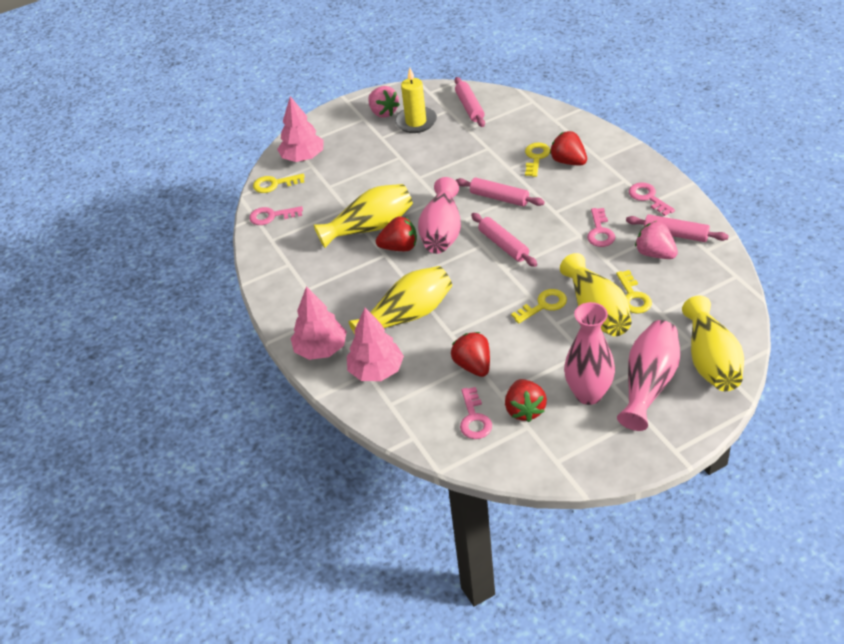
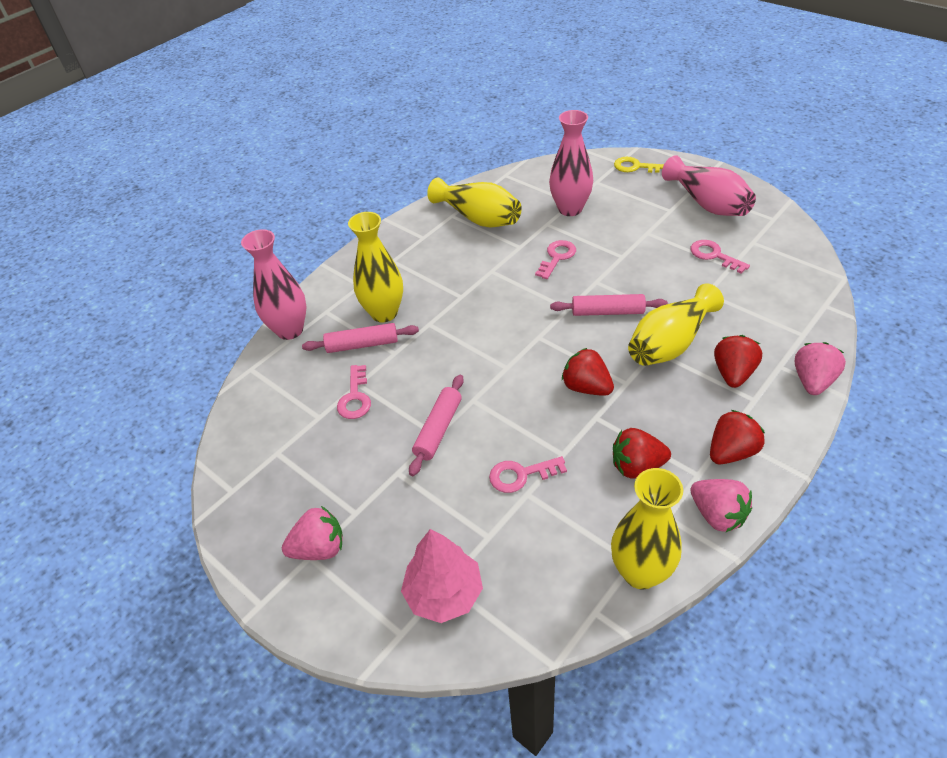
pink rolling pin: 4 -> 3
pink strawberry: 2 -> 3
pink tree: 3 -> 1
yellow candle: 1 -> 0
yellow key: 4 -> 1

